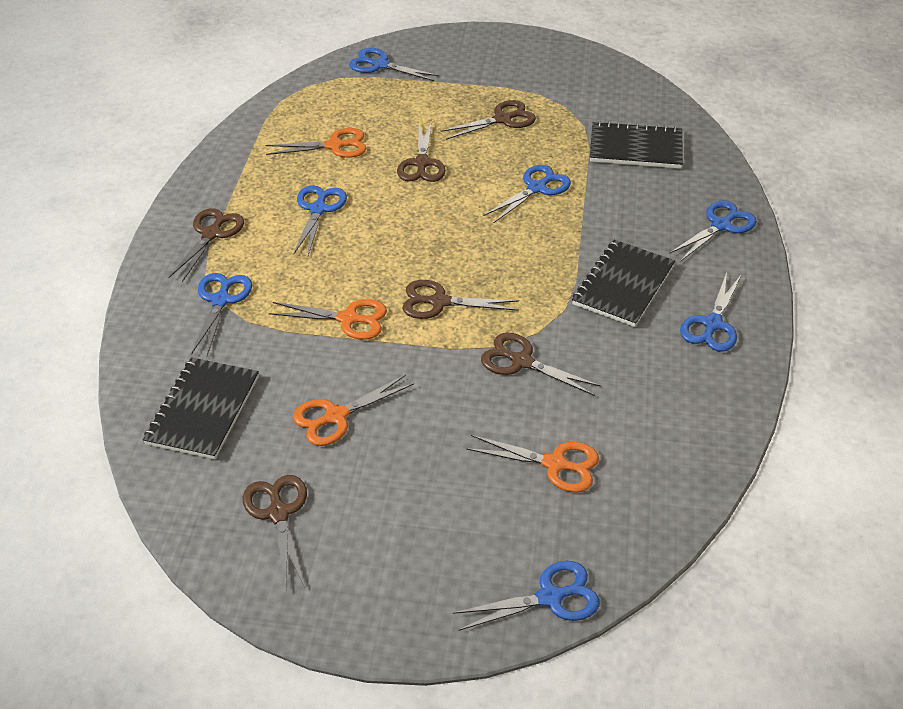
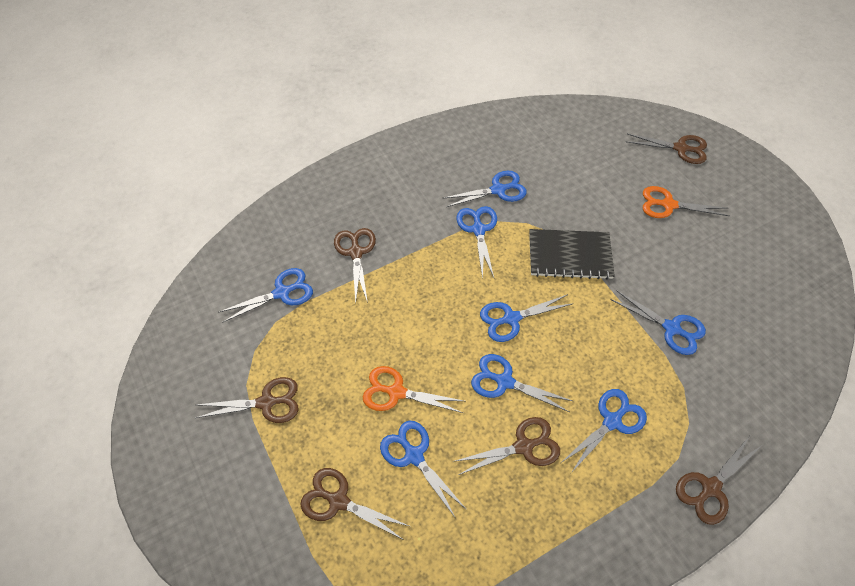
black notebook: 3 -> 1
blue scissors: 7 -> 8
orange scissors: 4 -> 2

